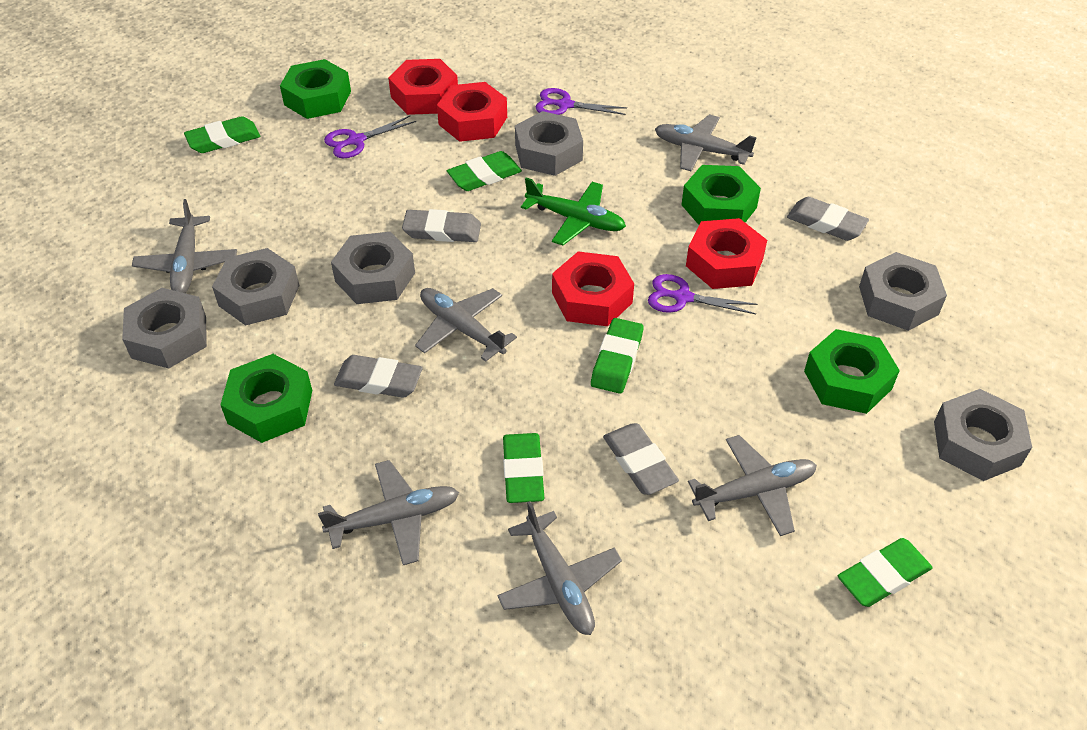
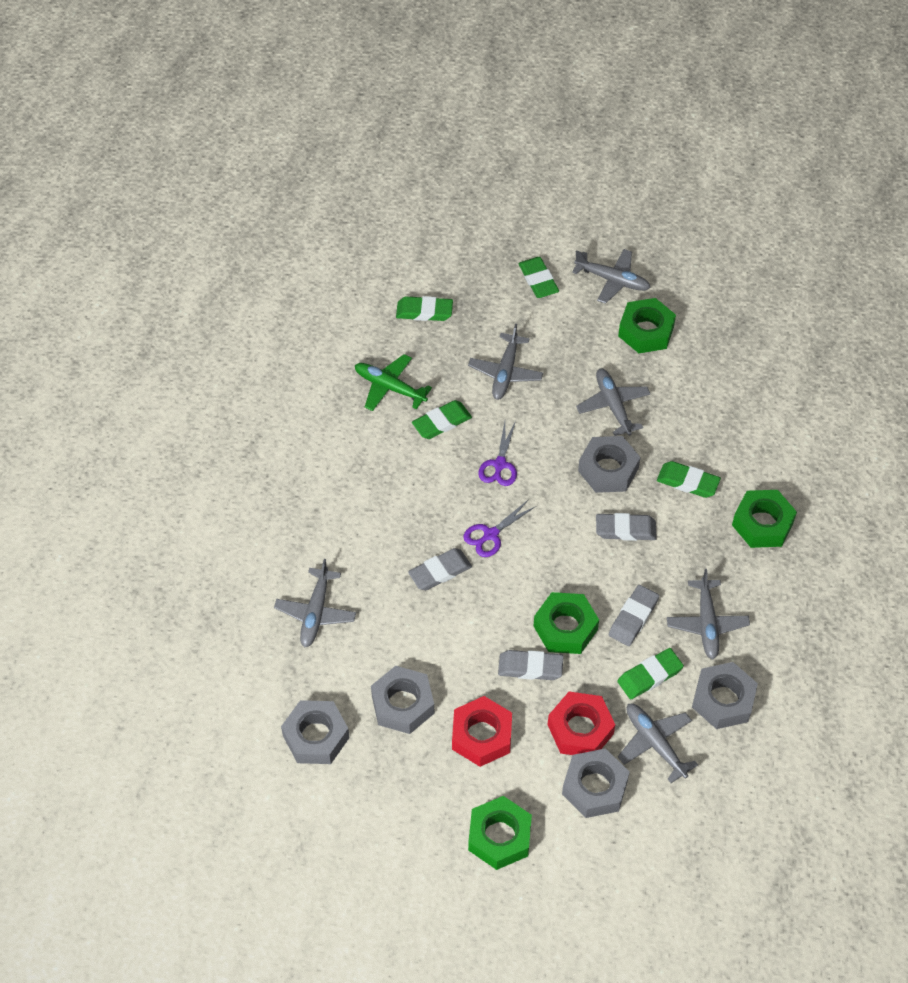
grey nut: 6 -> 5
purple scissors: 3 -> 2
red nut: 4 -> 2

